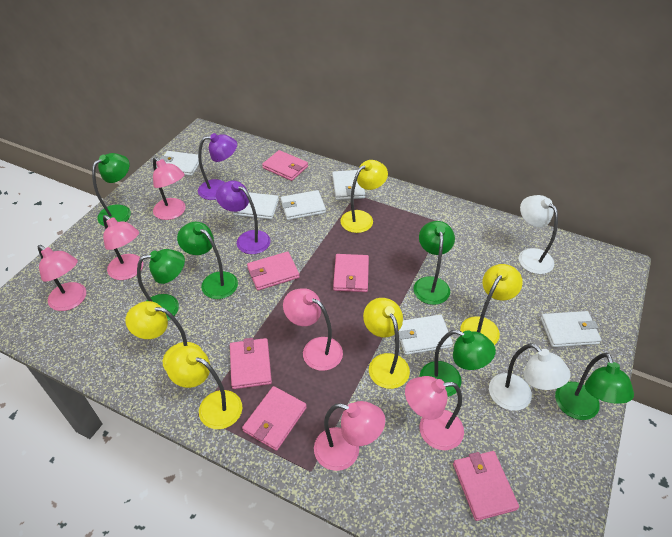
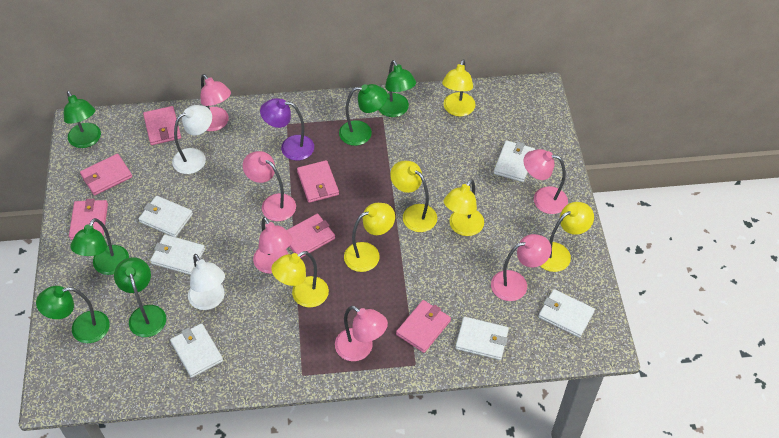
purple lamp: 2 -> 1
yellow lamp: 5 -> 6

